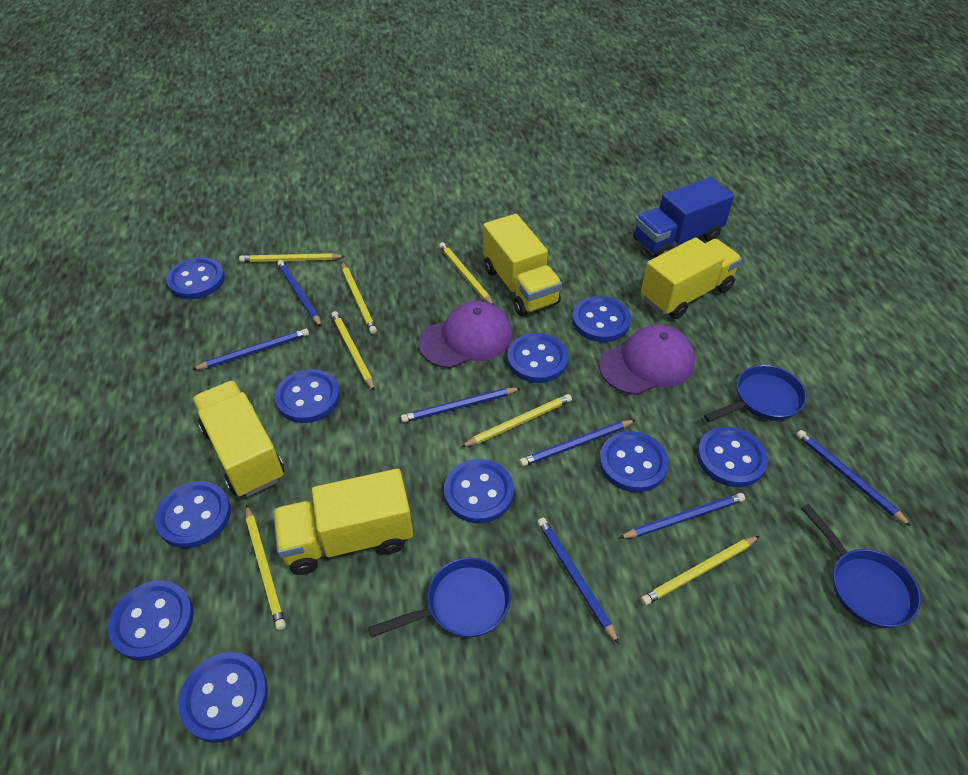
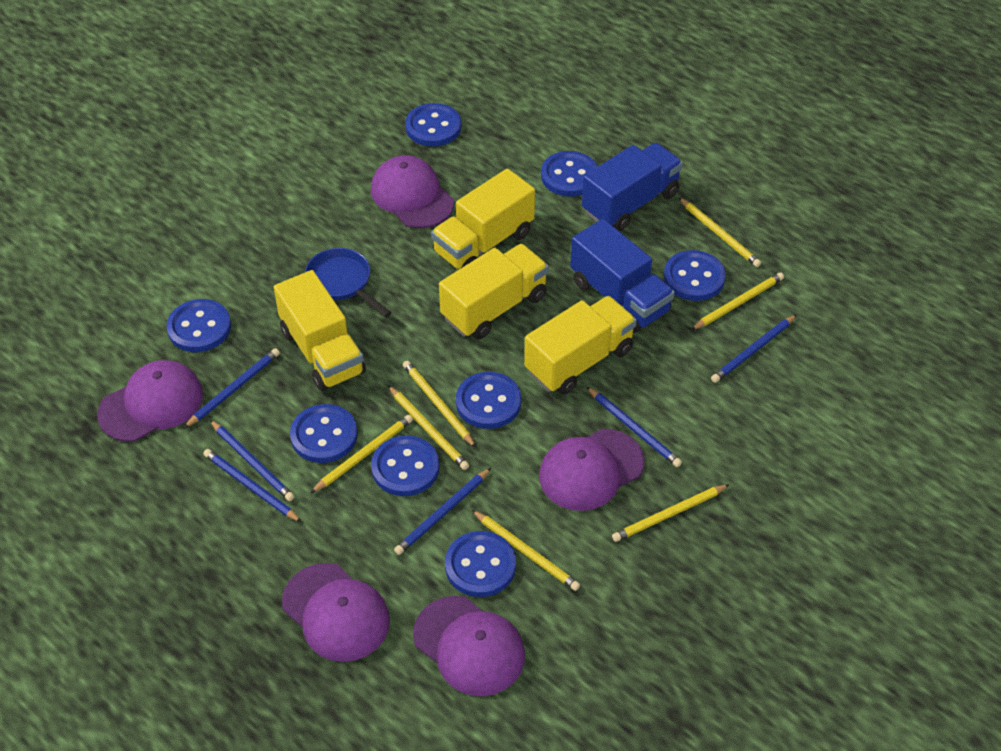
blue button: 10 -> 8
blue pan: 3 -> 1
blue pencil: 7 -> 6
blue truck: 1 -> 2
purple cap: 2 -> 5

